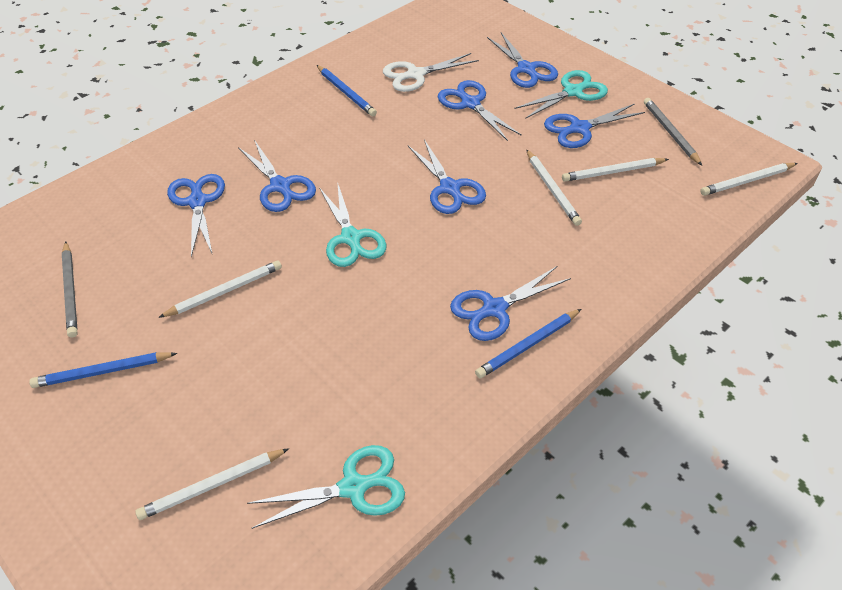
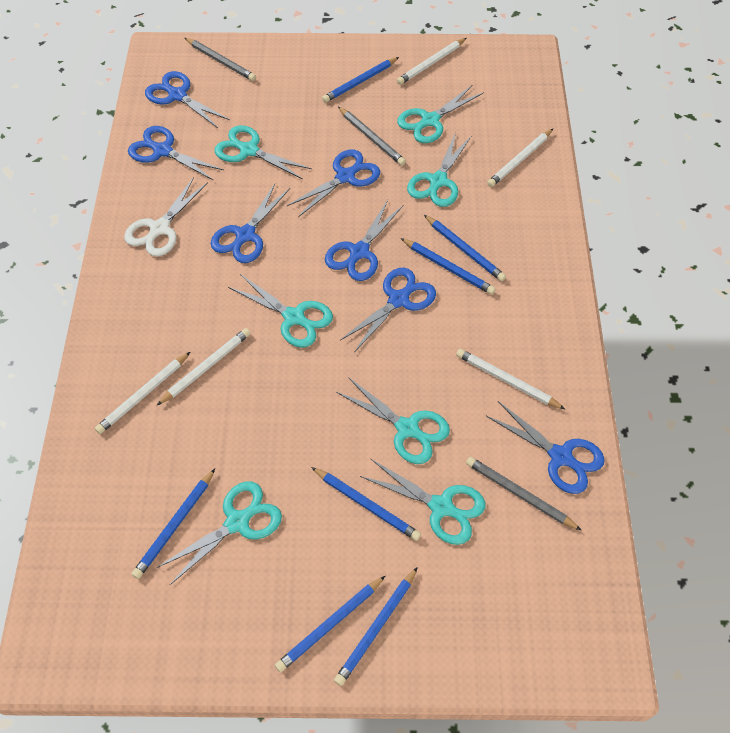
blue pencil: 3 -> 7
grey pencil: 2 -> 3
turquoise scissors: 3 -> 7

